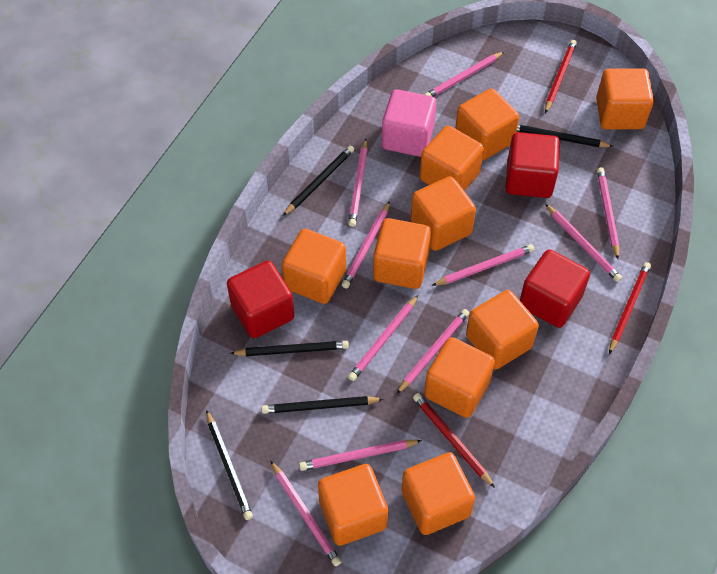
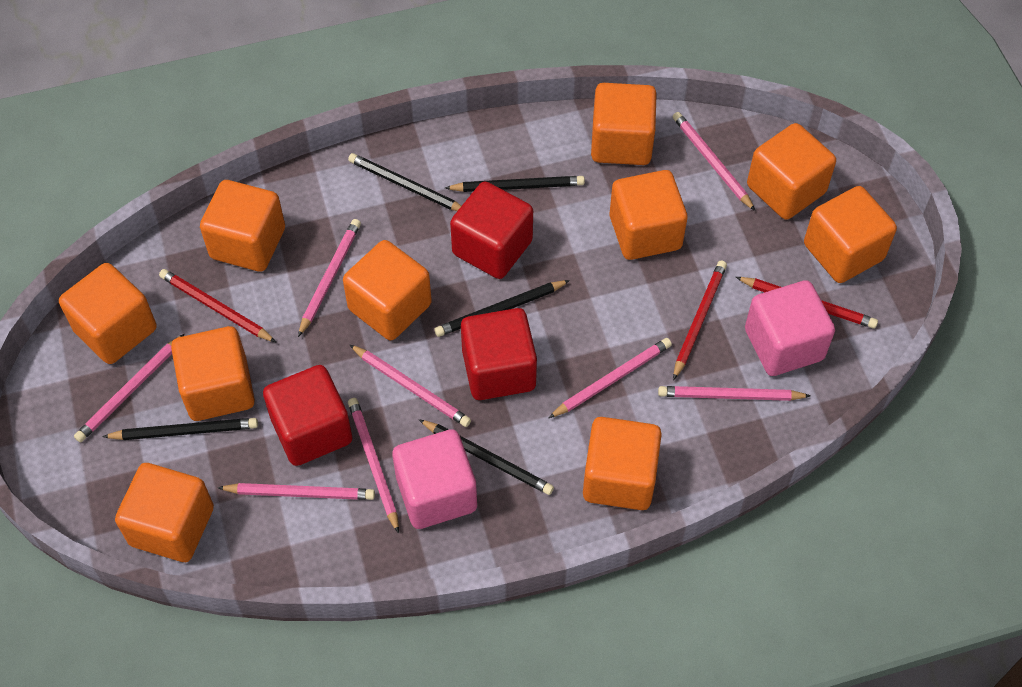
pink cube: 1 -> 2
pink pencil: 10 -> 8

